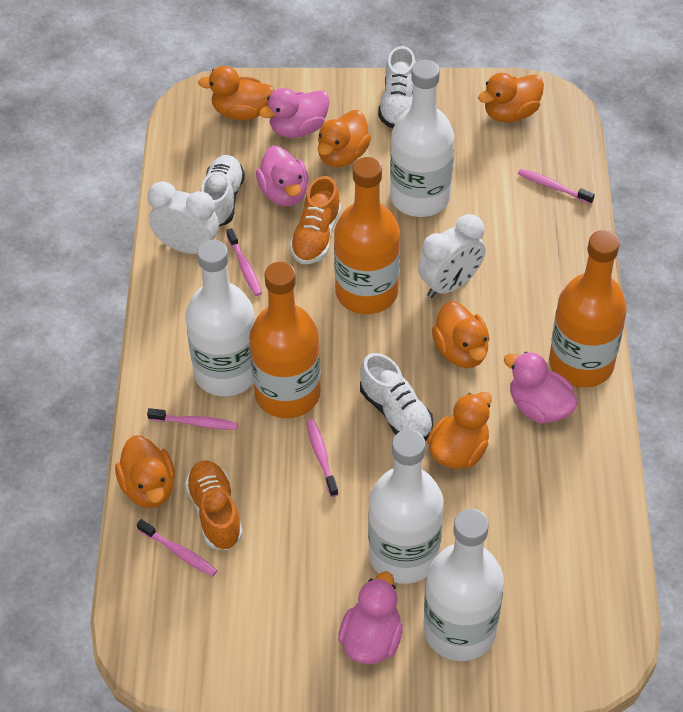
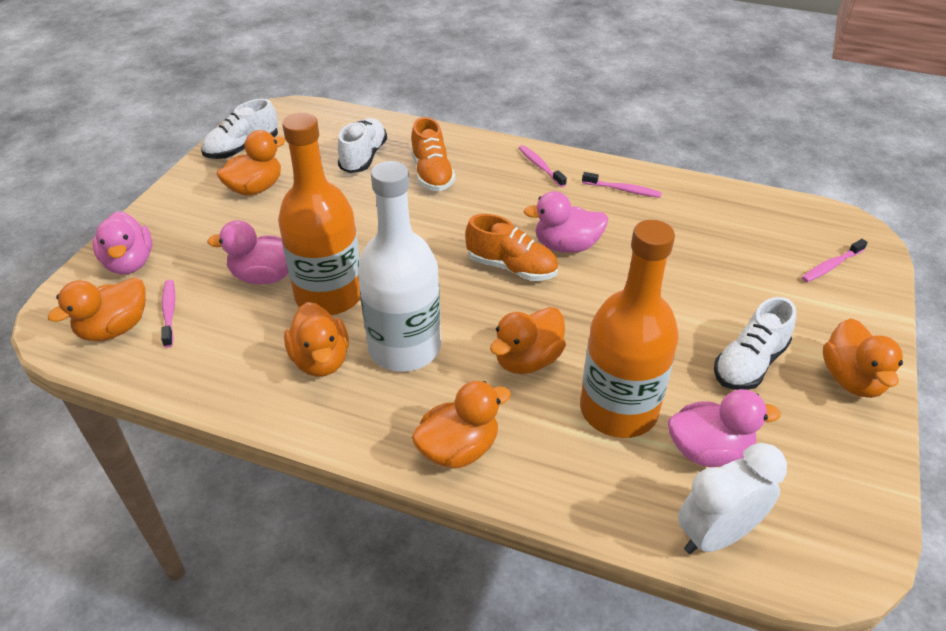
orange bottle: 3 -> 2
pink toothbrush: 5 -> 4
white bottle: 4 -> 1
white clock: 2 -> 1

